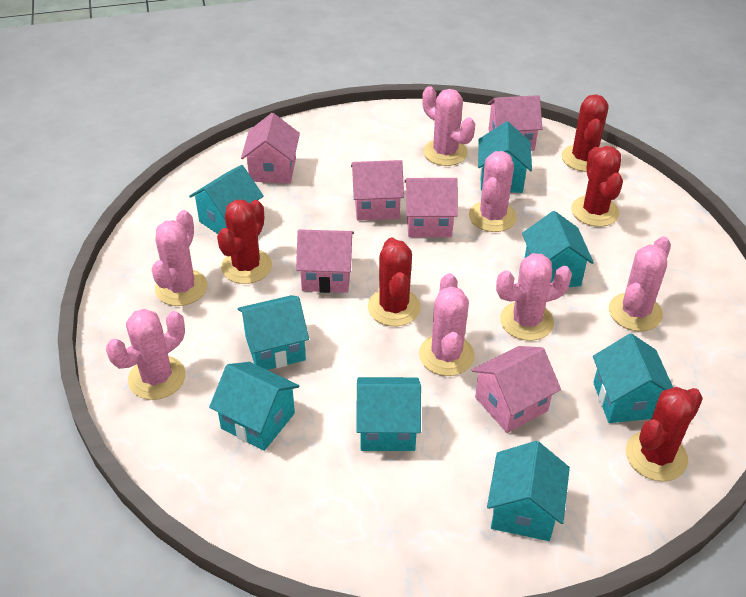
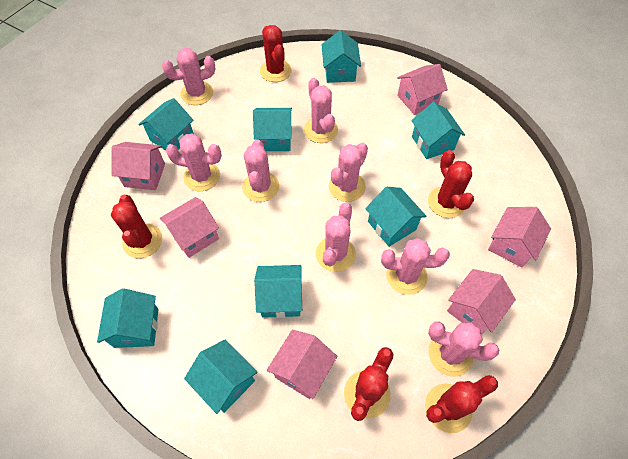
pink cactus: 7 -> 8

